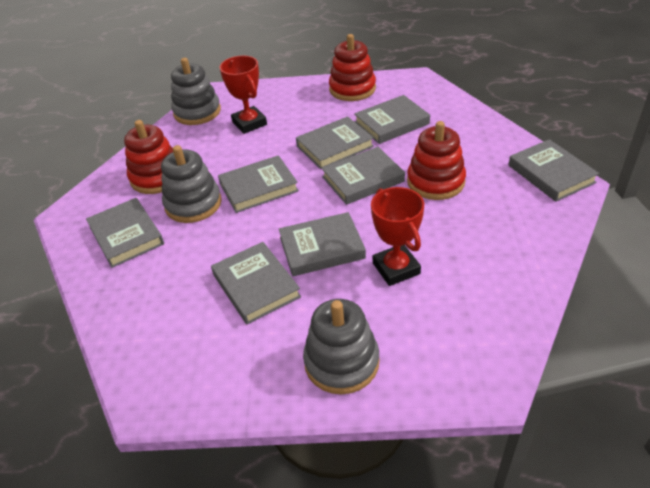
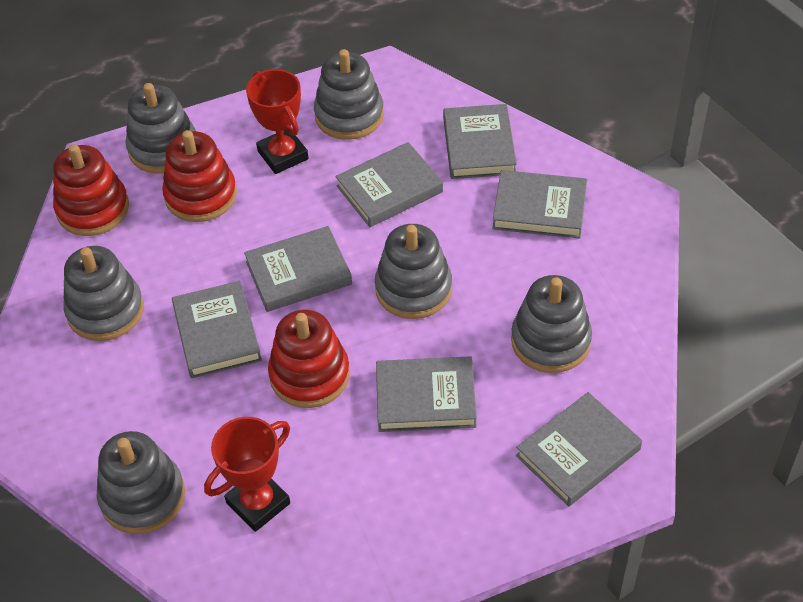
grey book: 8 -> 7
grey stacking toy: 3 -> 6

